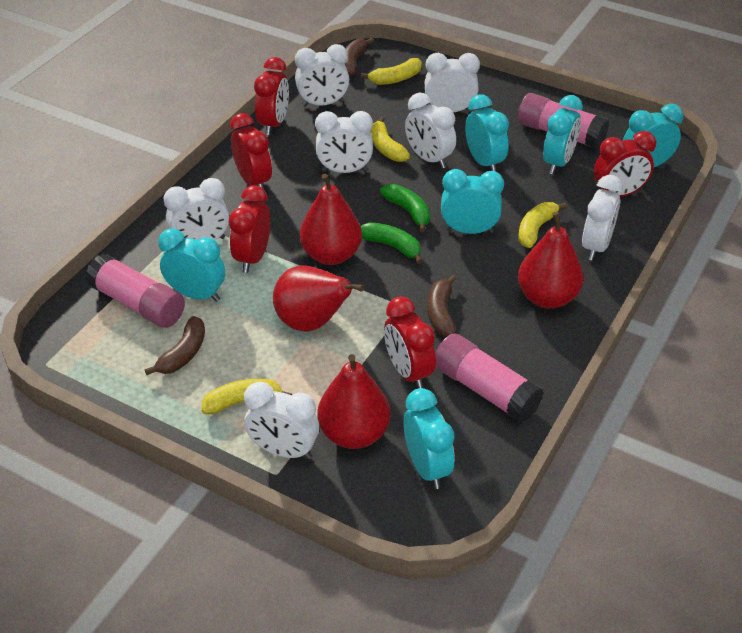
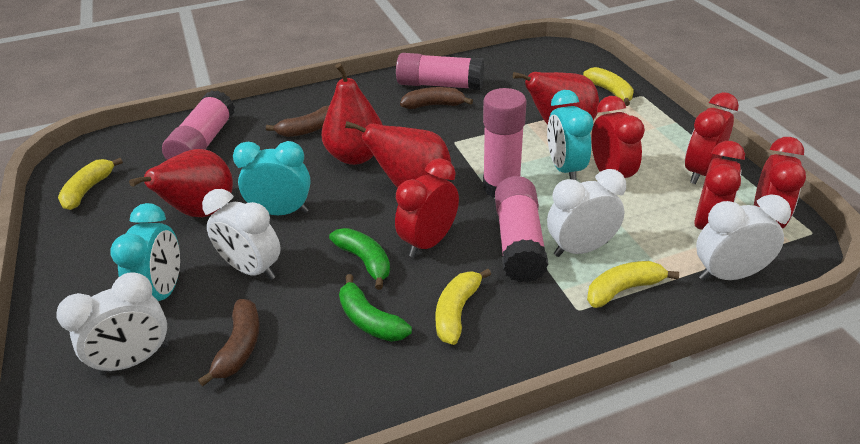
pink glue stick: 3 -> 4
turquoise clock: 6 -> 3
white clock: 7 -> 4

